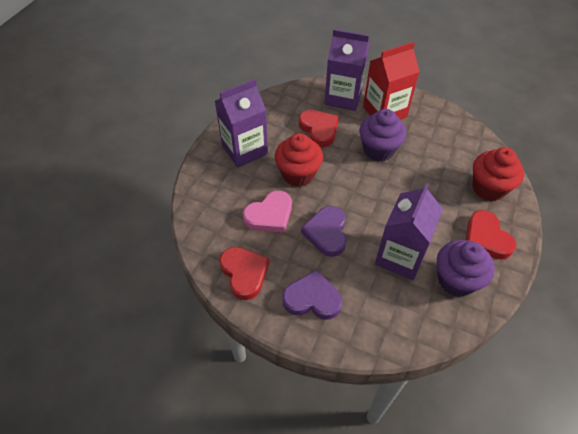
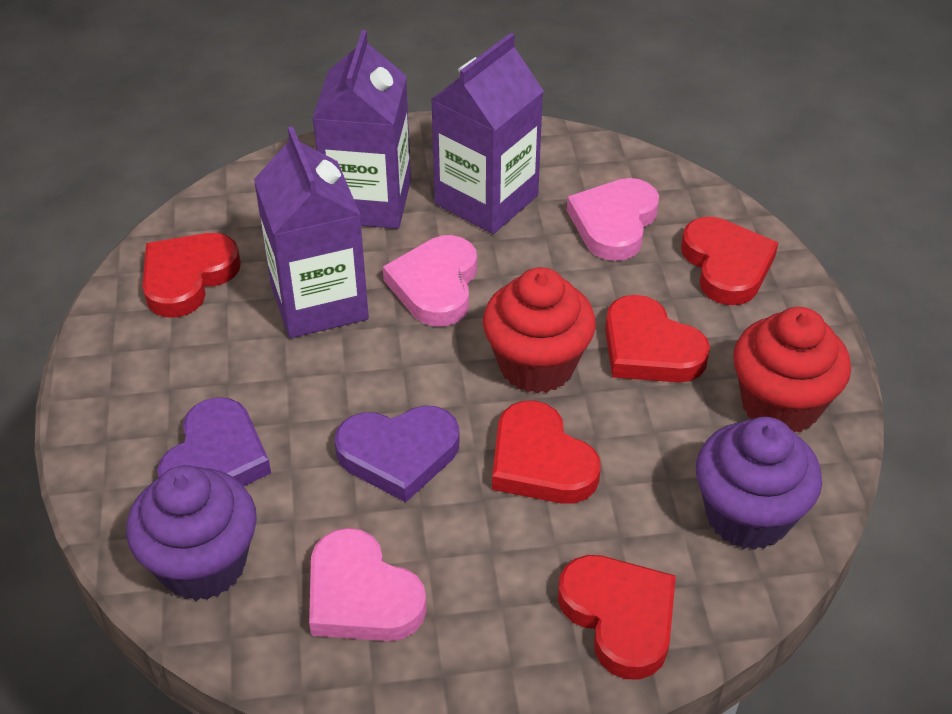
pink heart: 1 -> 3
red carton: 1 -> 0
red heart: 3 -> 5

